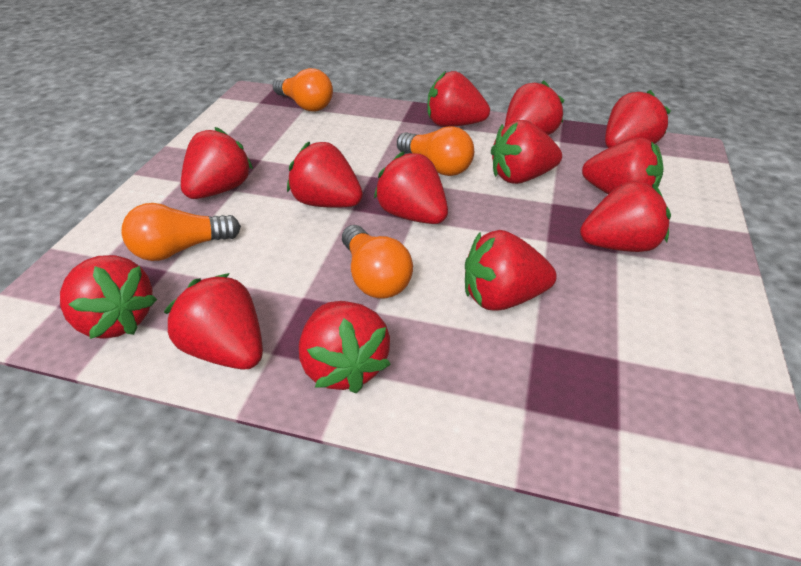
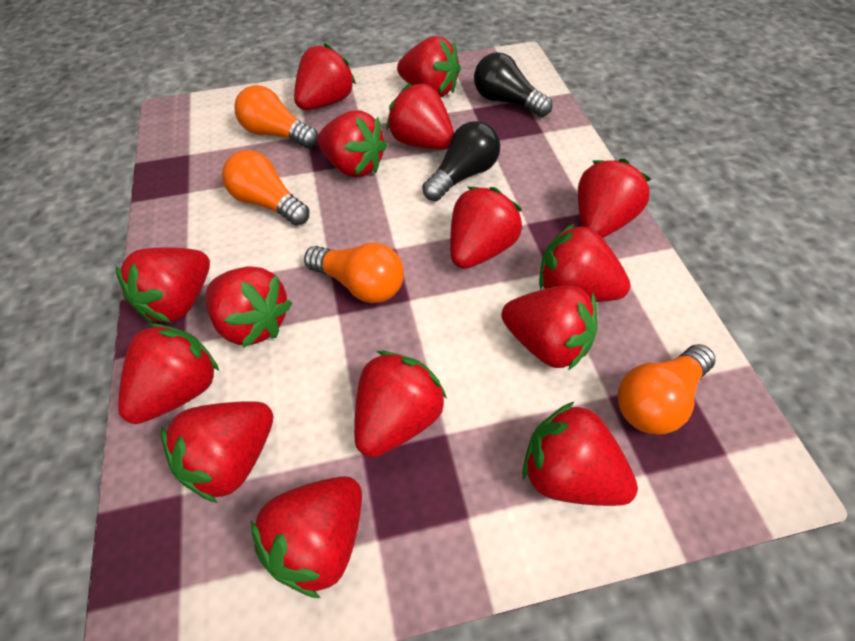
black light bulb: 0 -> 2
red strawberry: 13 -> 15

